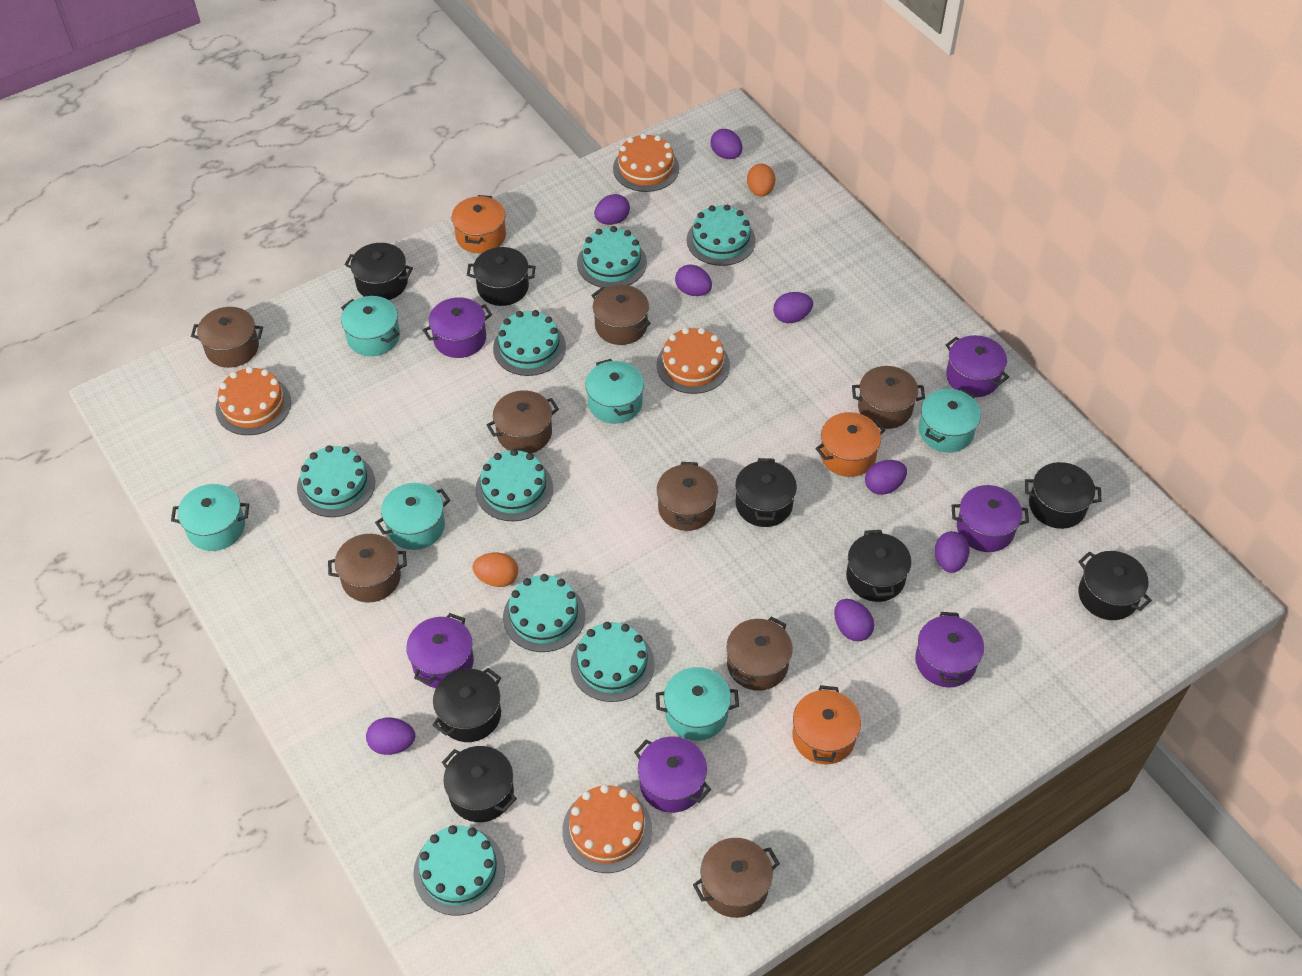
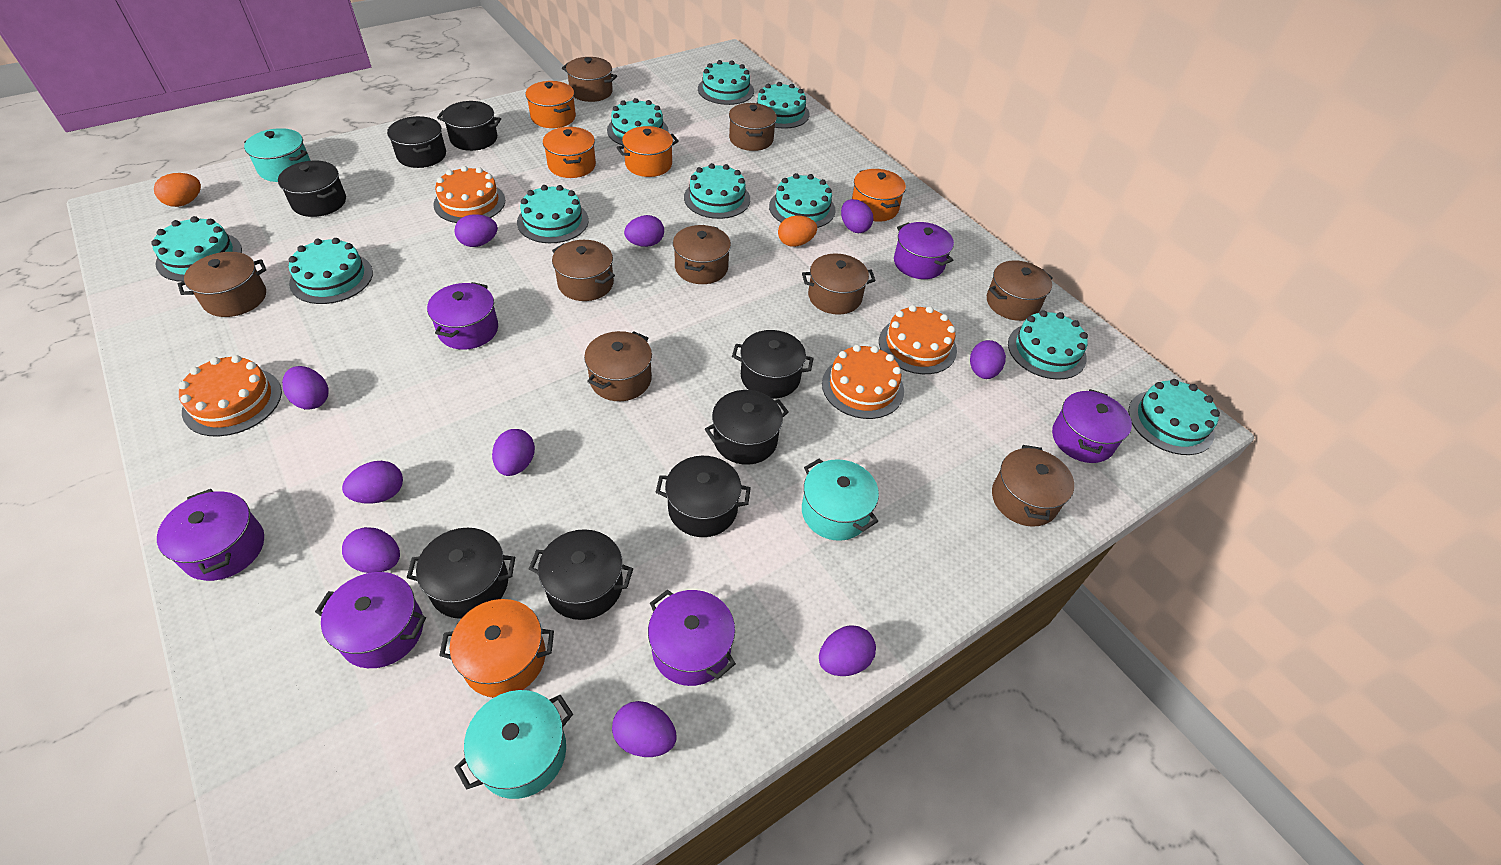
brown pot: 8 -> 9
orange pot: 3 -> 5
purple egg: 8 -> 10
turquoise cake: 8 -> 10
turquoise pot: 6 -> 3

